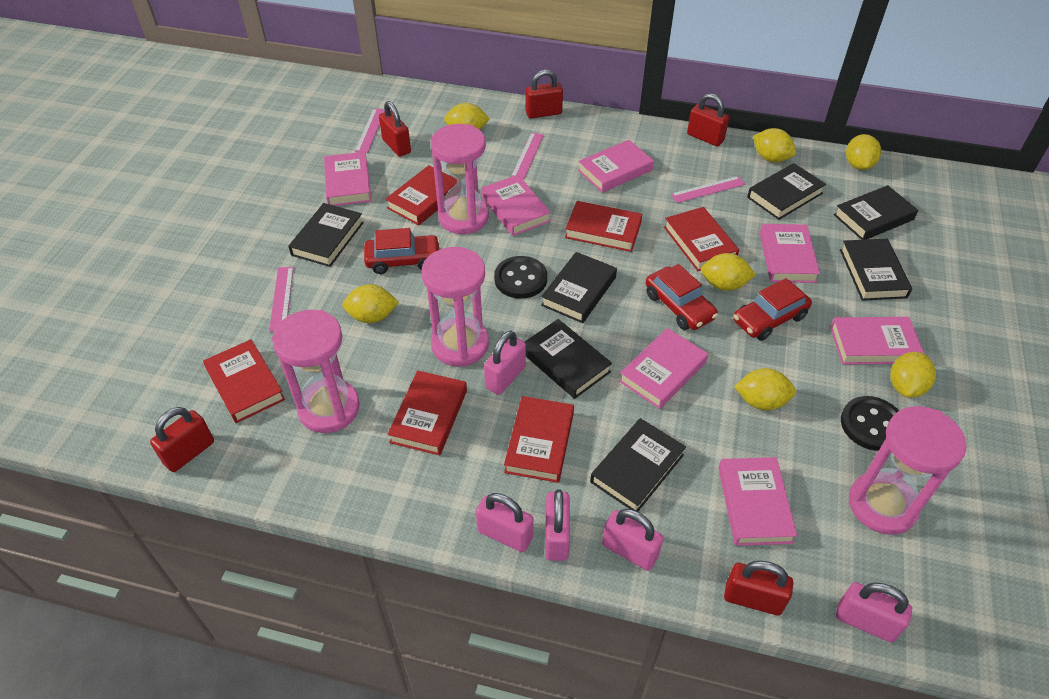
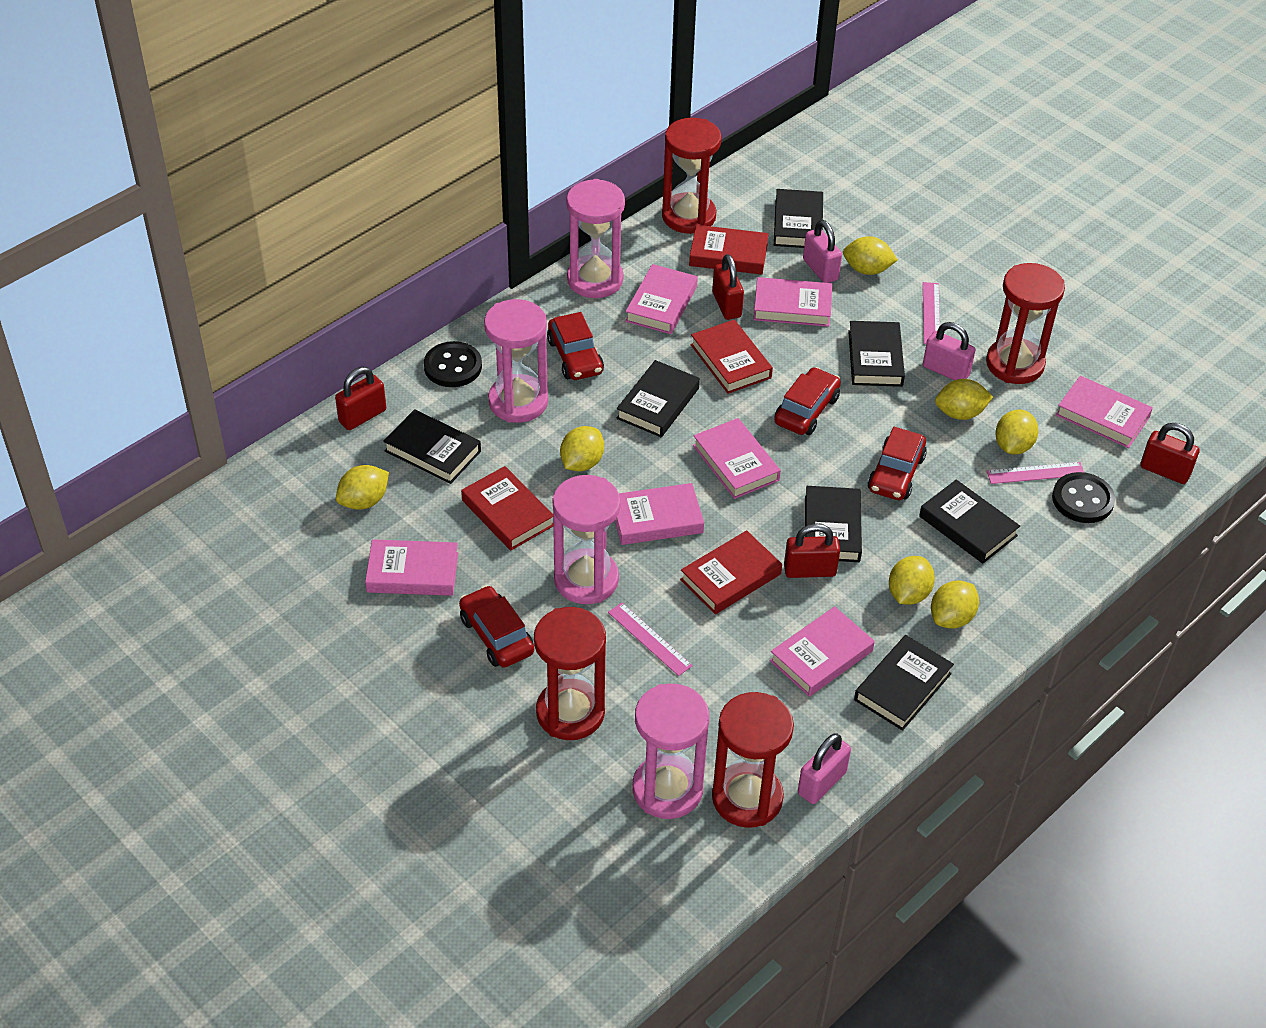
pink padlock: 5 -> 3
pink ruler: 4 -> 3
red book: 6 -> 4
red car: 3 -> 4
red hourglass: 0 -> 4
red padlock: 5 -> 4

